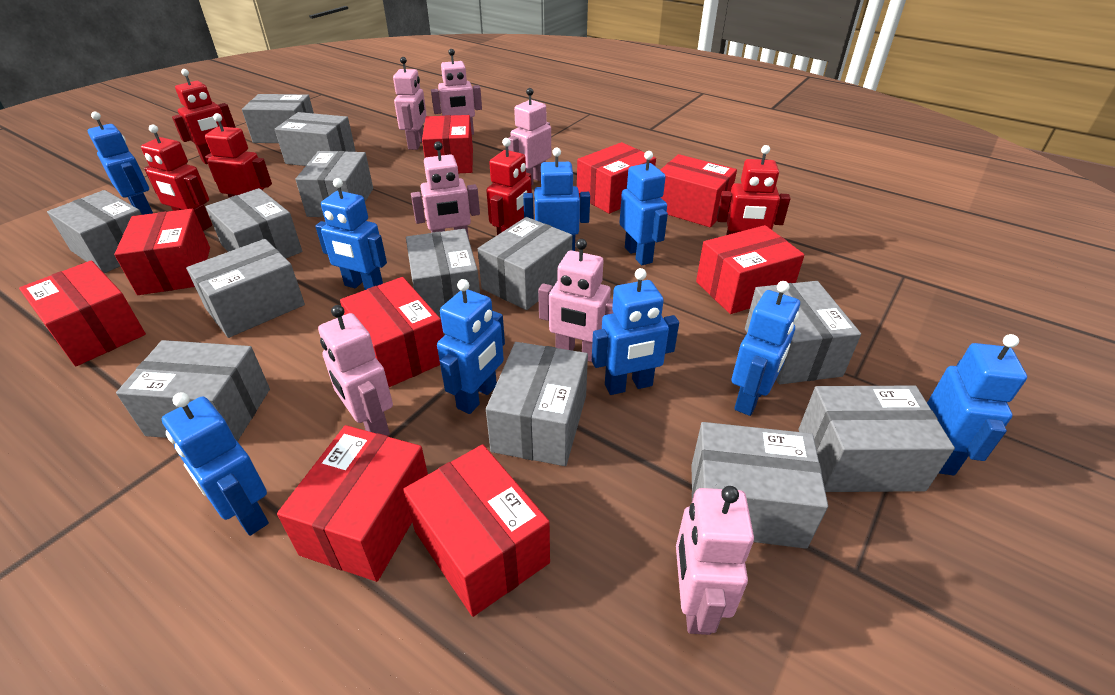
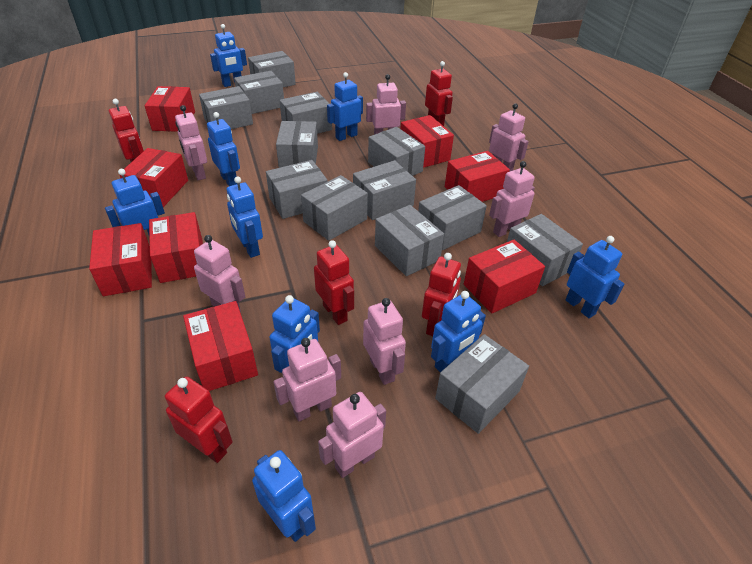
pink robot: 7 -> 8
red box: 9 -> 8

